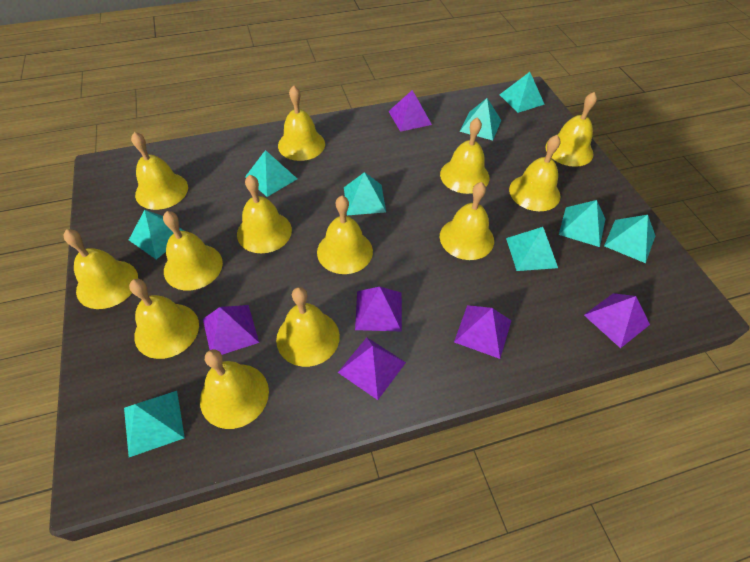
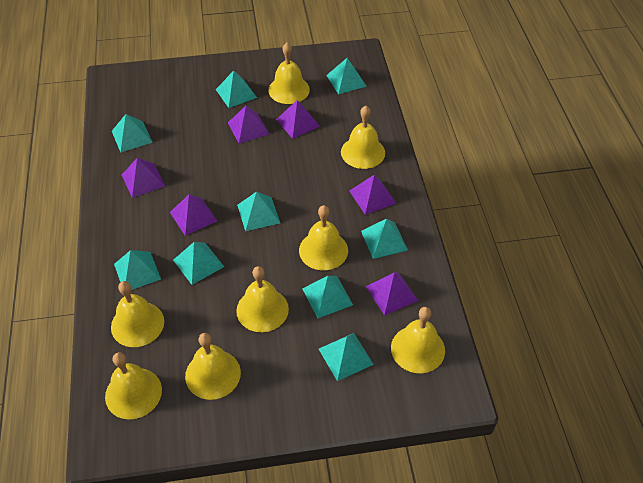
yellow bell: 13 -> 8

